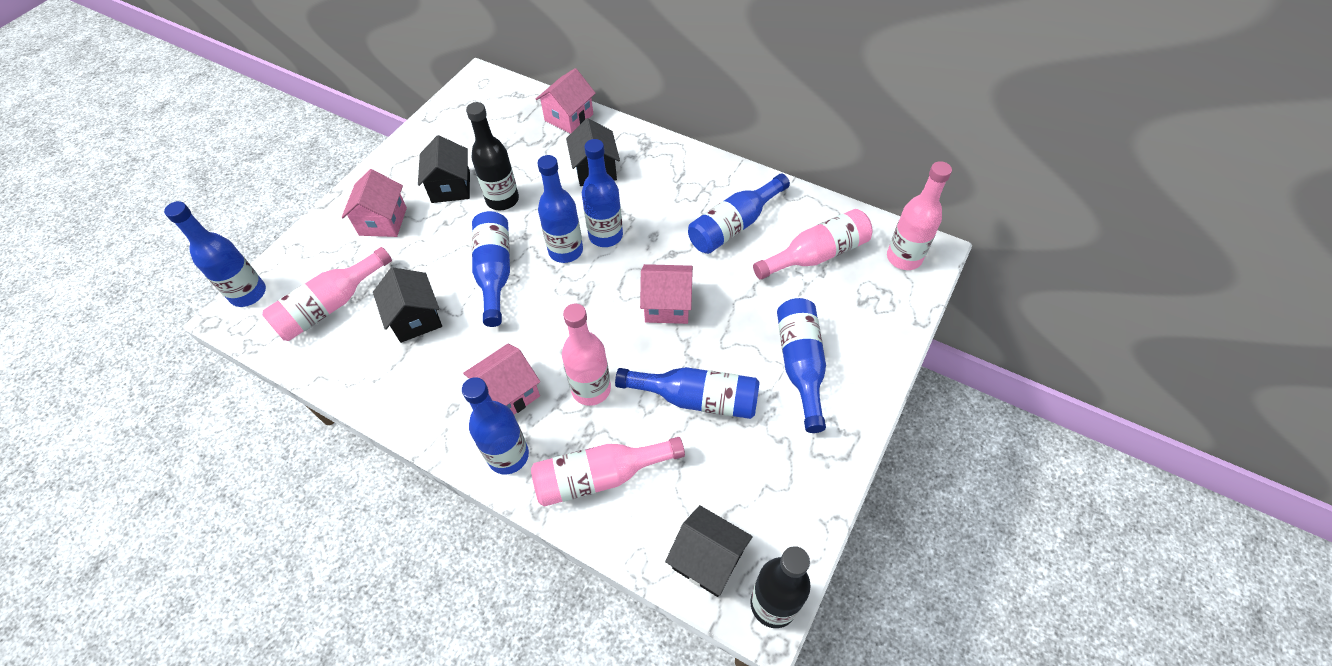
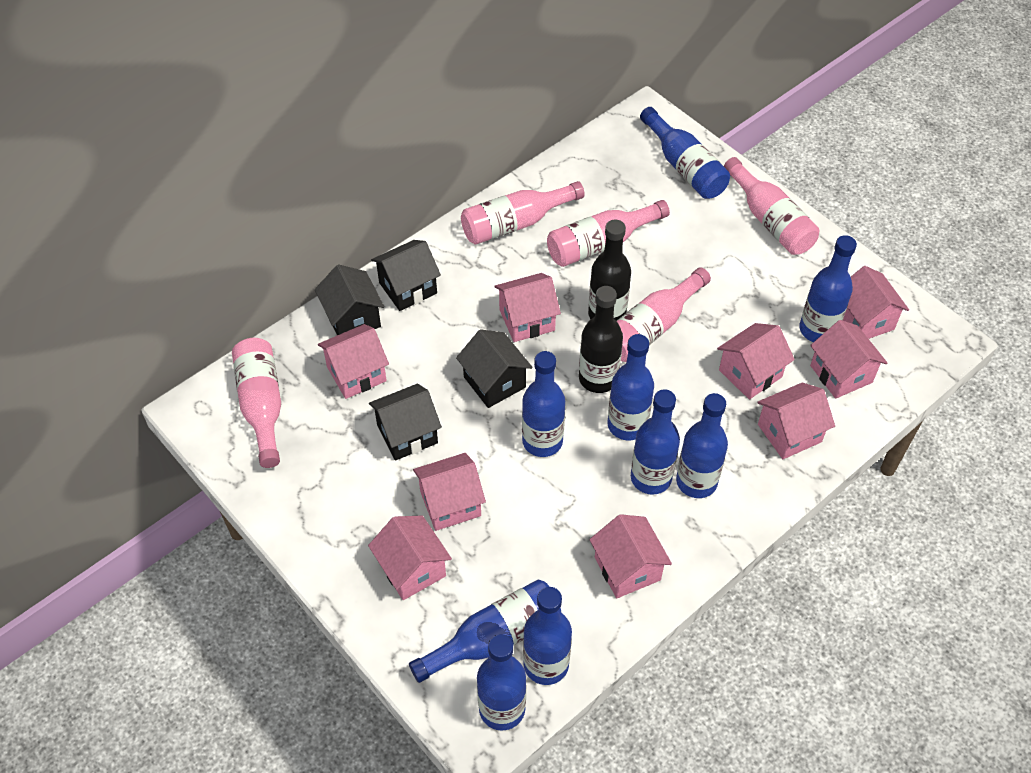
blue bottle: 8 -> 9
pink house: 4 -> 9

